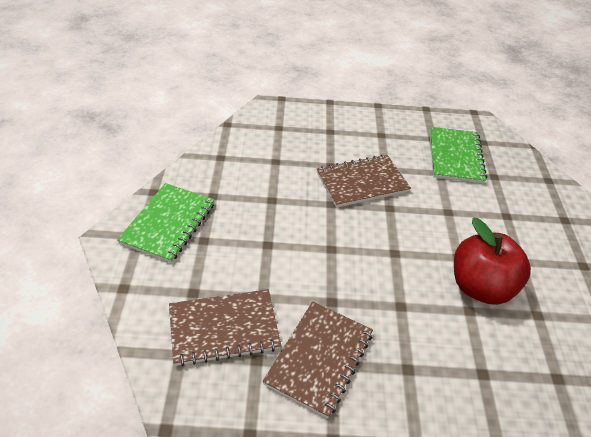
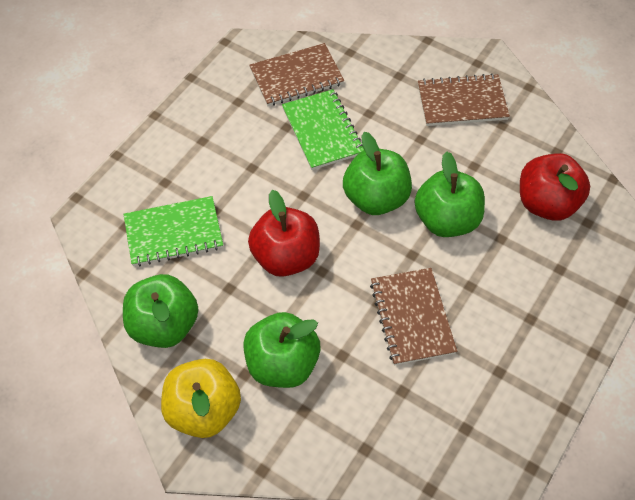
green apple: 0 -> 4
red apple: 1 -> 2
yellow apple: 0 -> 1

